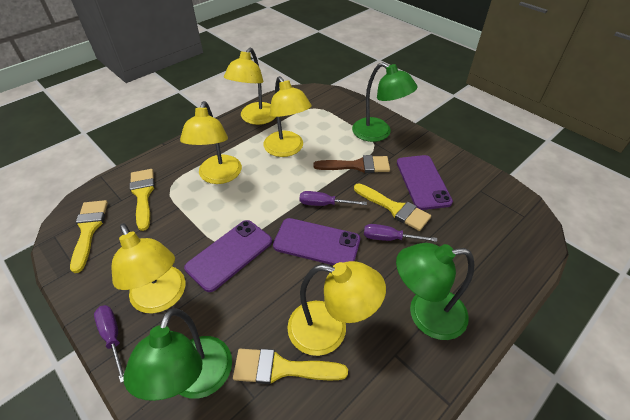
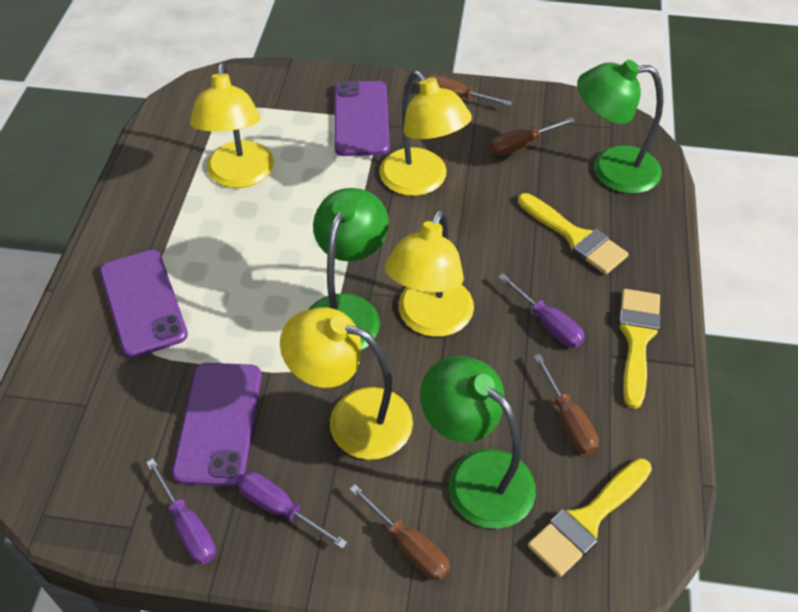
brown brush: 1 -> 0
brown screwdriver: 0 -> 4
yellow brush: 4 -> 3
yellow lamp: 5 -> 4

